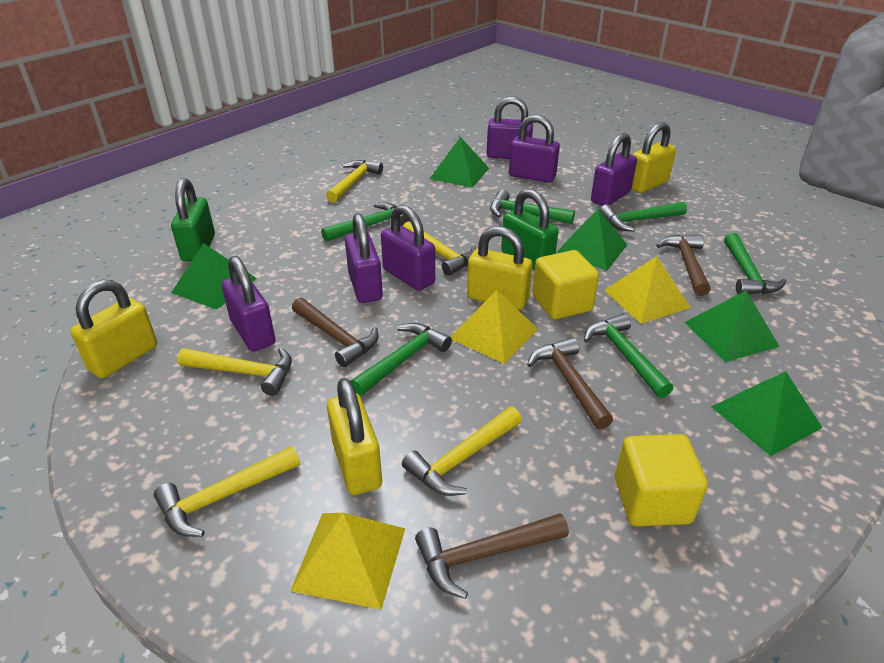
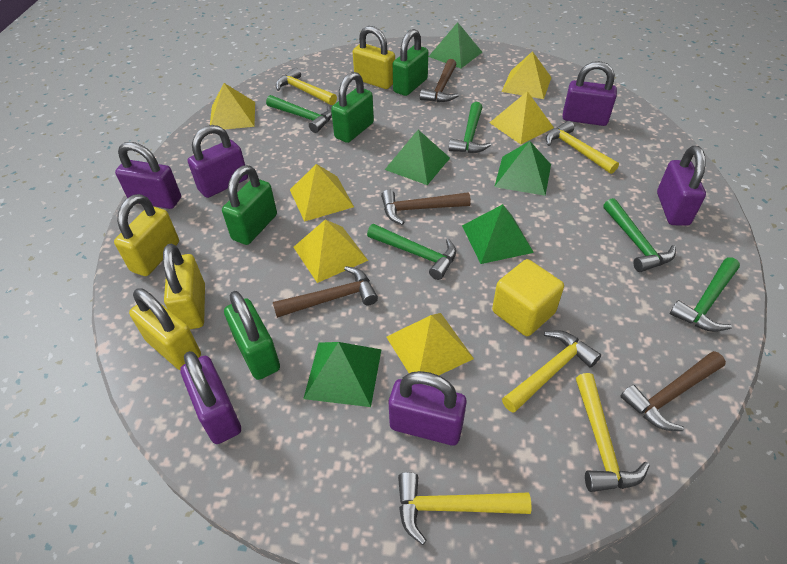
green hammer: 6 -> 5
green padlock: 2 -> 4
yellow cube: 2 -> 1
yellow pyramid: 3 -> 6

